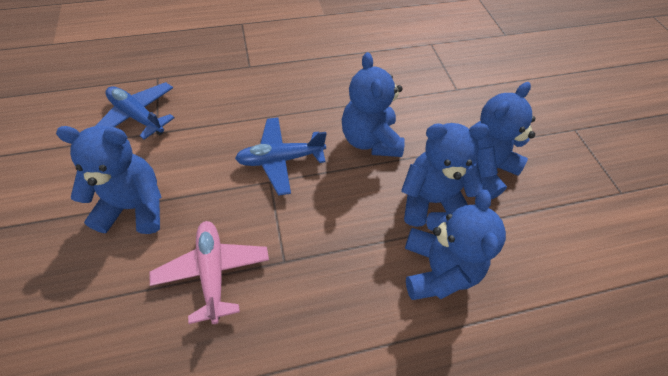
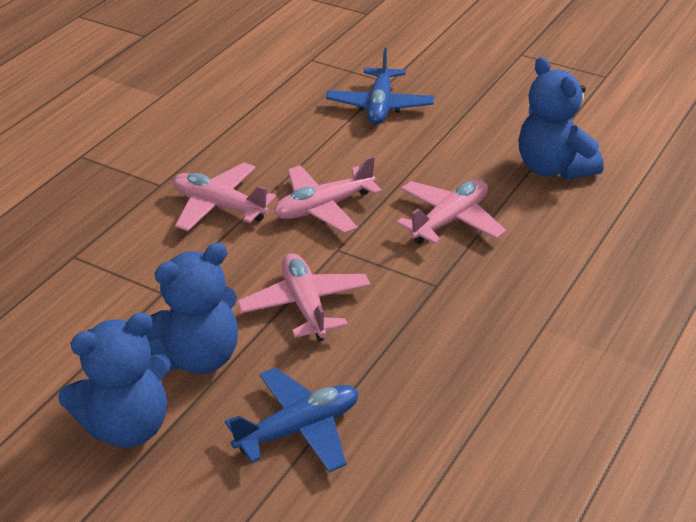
blue teddy bear: 5 -> 3
pink plane: 1 -> 4

